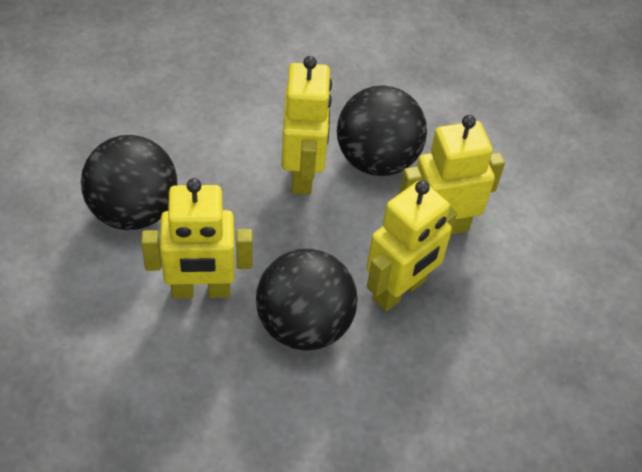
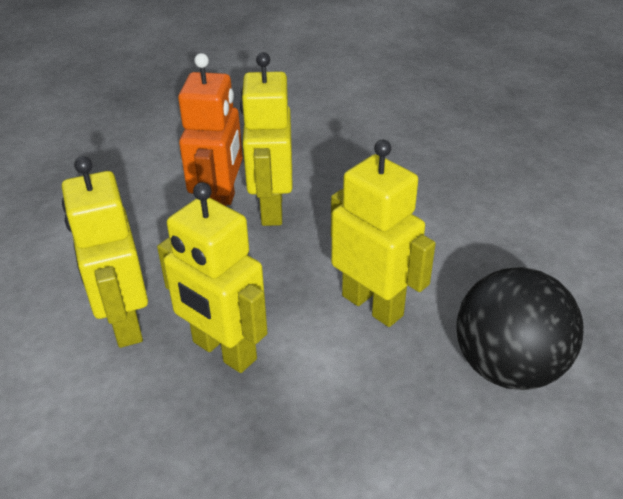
black ball: 3 -> 1
orange robot: 0 -> 1

